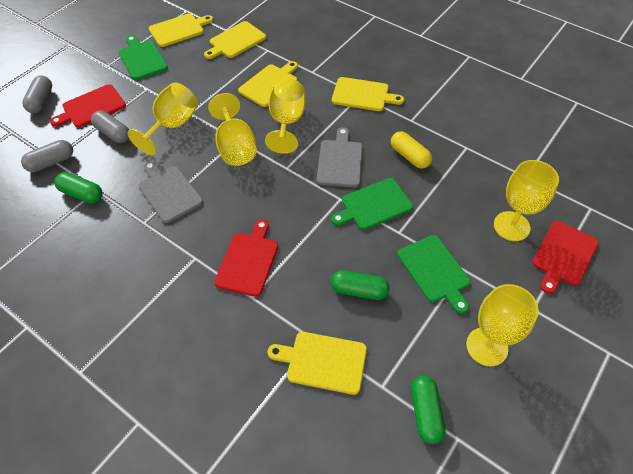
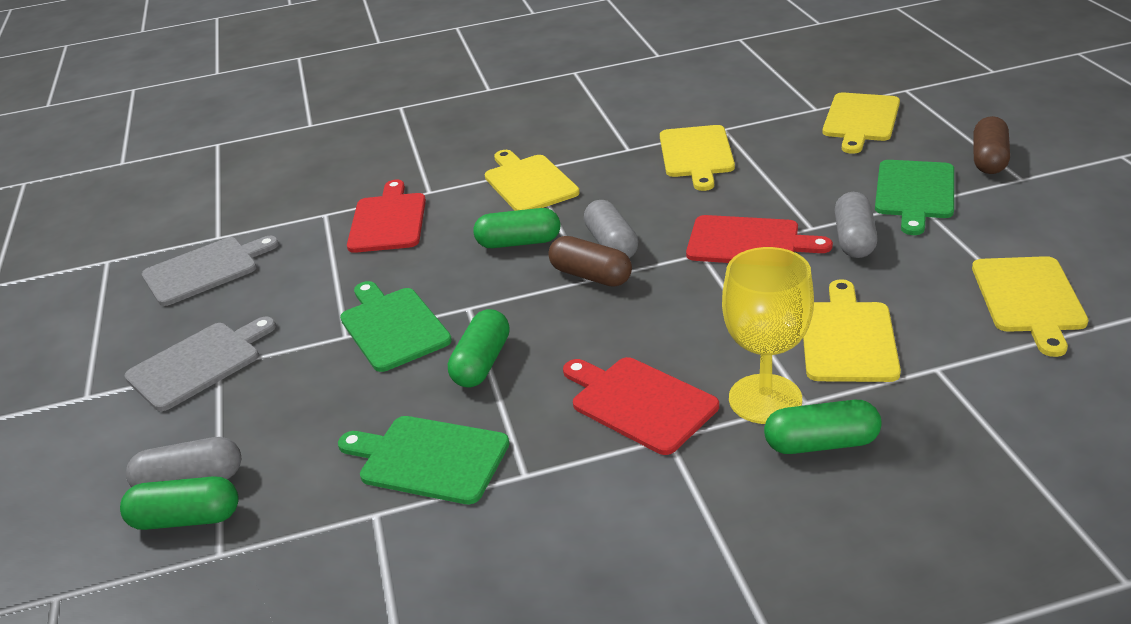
brown capsule: 0 -> 2
green capsule: 3 -> 4
yellow capsule: 1 -> 0
yellow goblet: 5 -> 1

